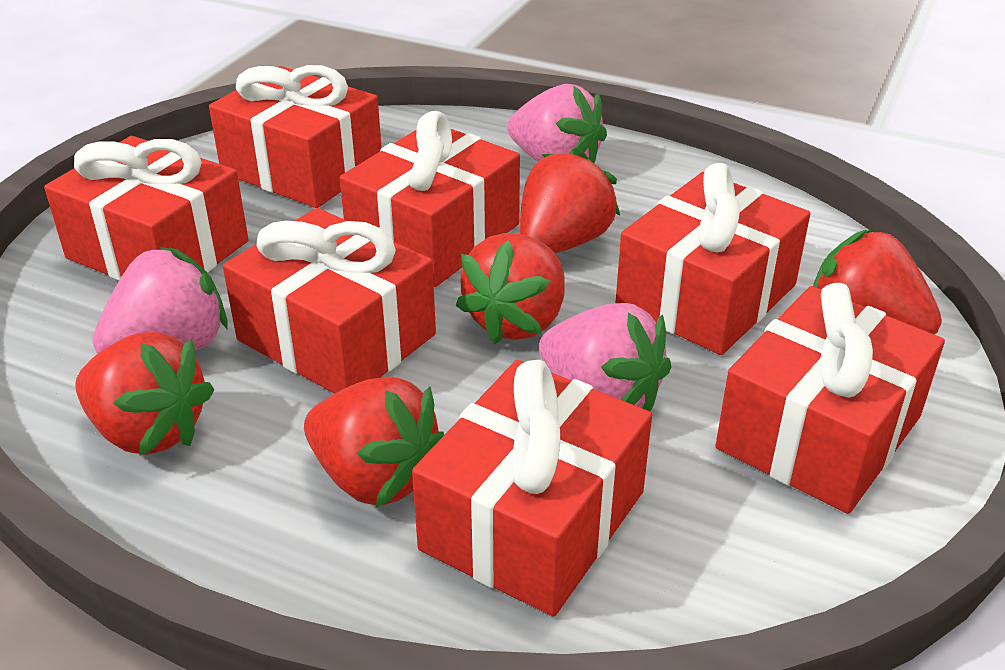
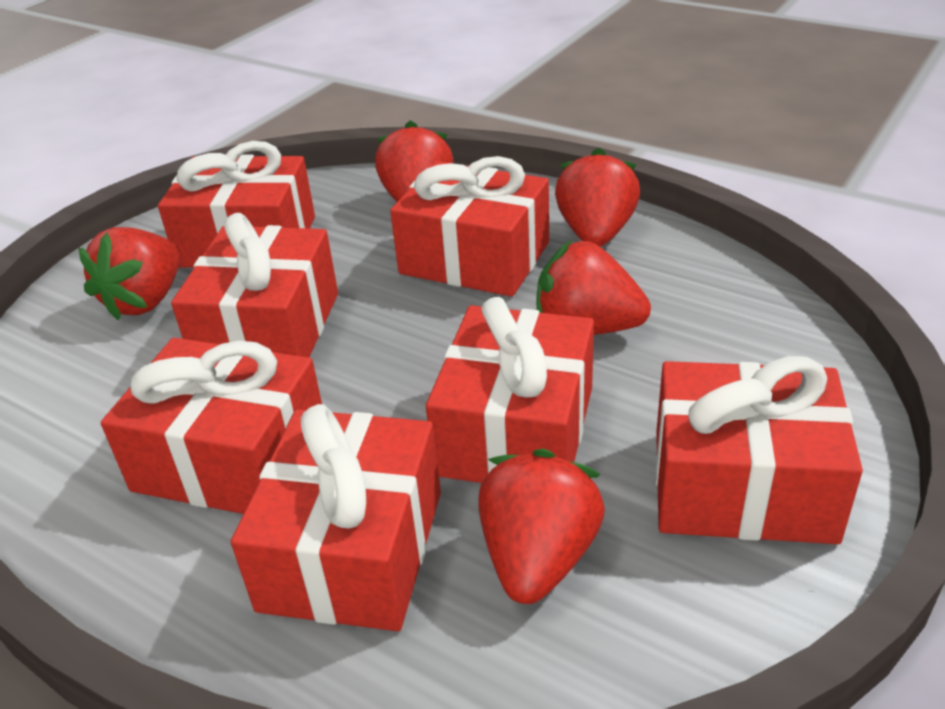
pink strawberry: 3 -> 0

